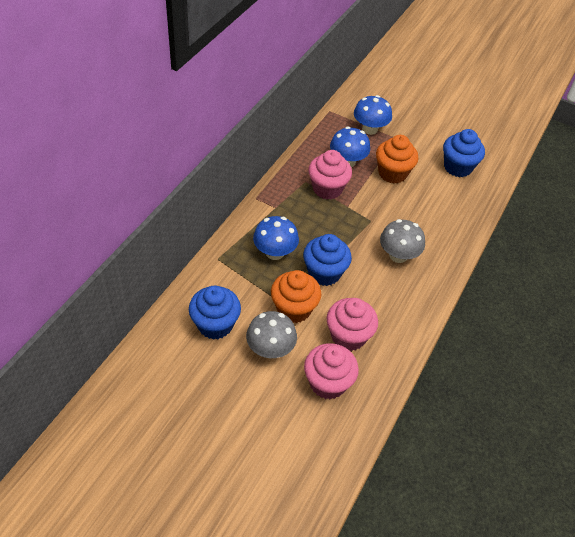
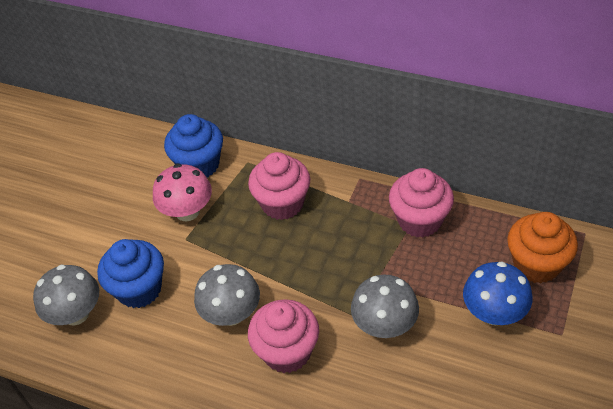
blue cupcake: 3 -> 2
blue mushroom: 3 -> 1
grey mushroom: 2 -> 3
orange cupcake: 2 -> 1
pink mushroom: 0 -> 1

